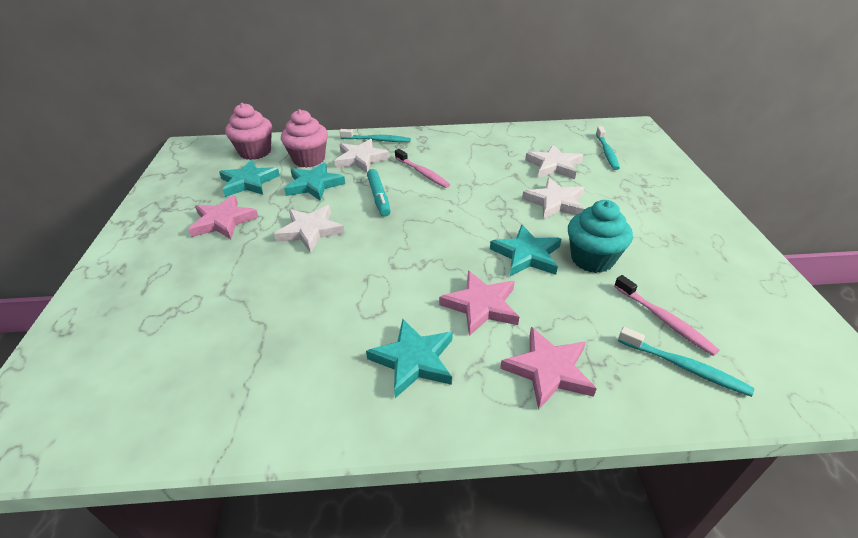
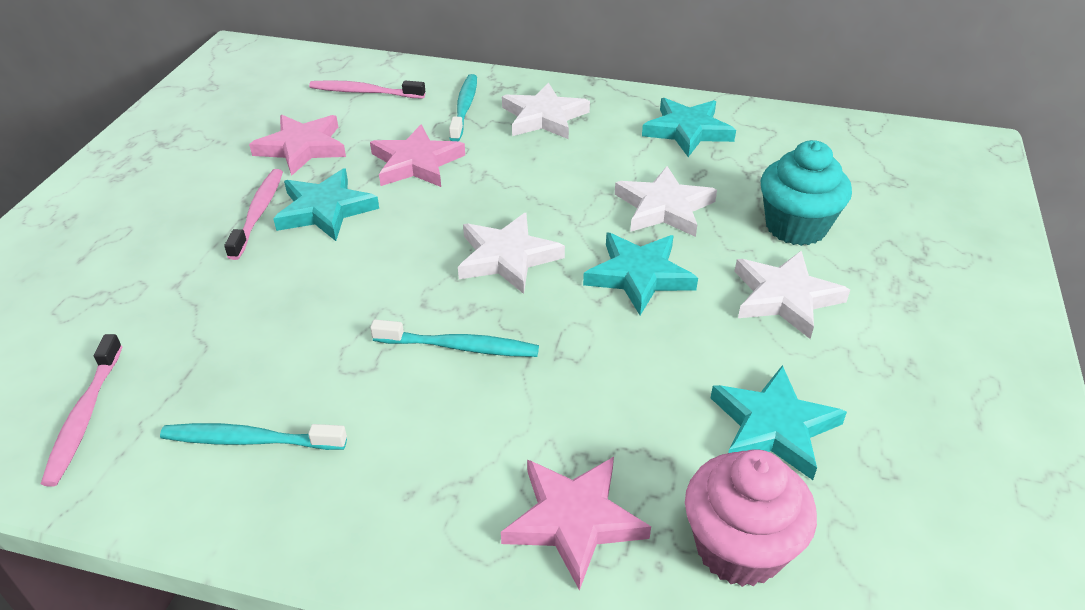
pink cupcake: 2 -> 1
pink toothbrush: 2 -> 3
turquoise marker: 1 -> 0

